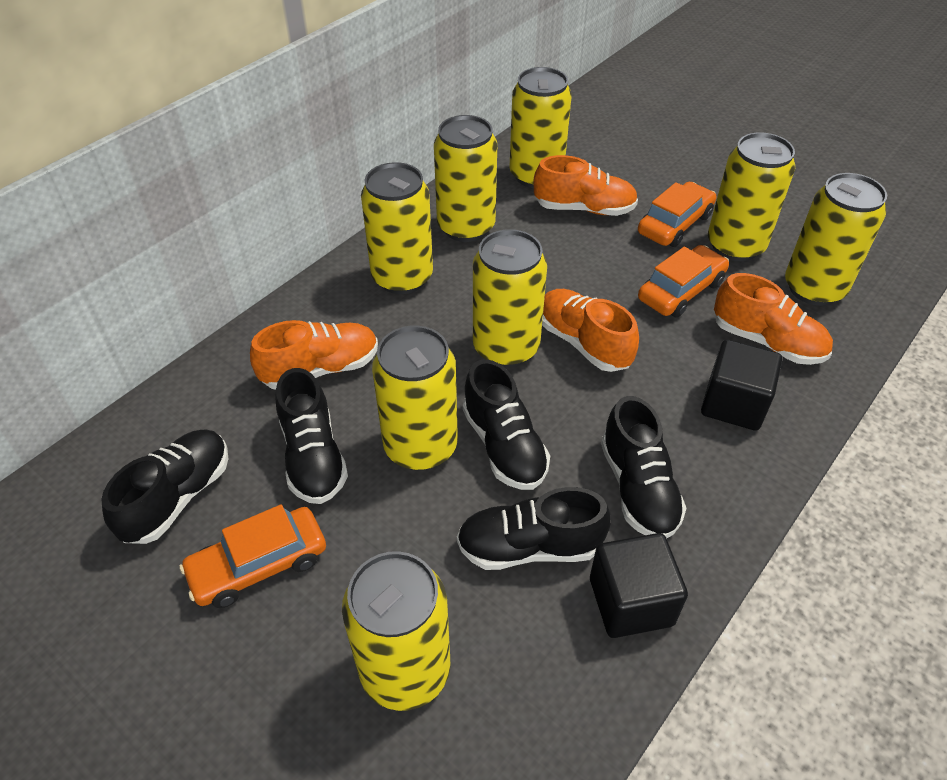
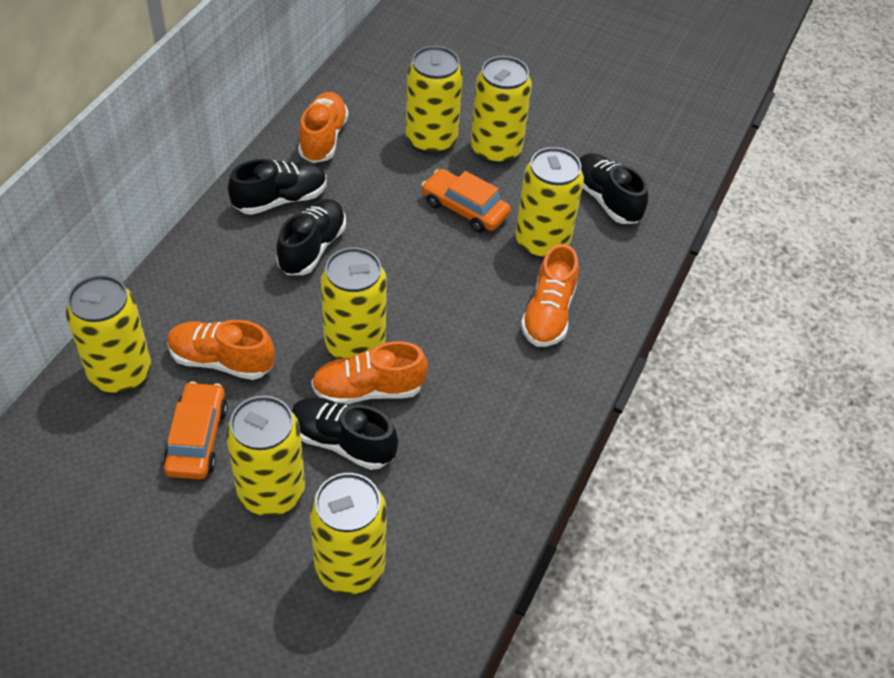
black cube: 2 -> 0
black shoe: 5 -> 4
orange car: 3 -> 2
yellow can: 8 -> 7

